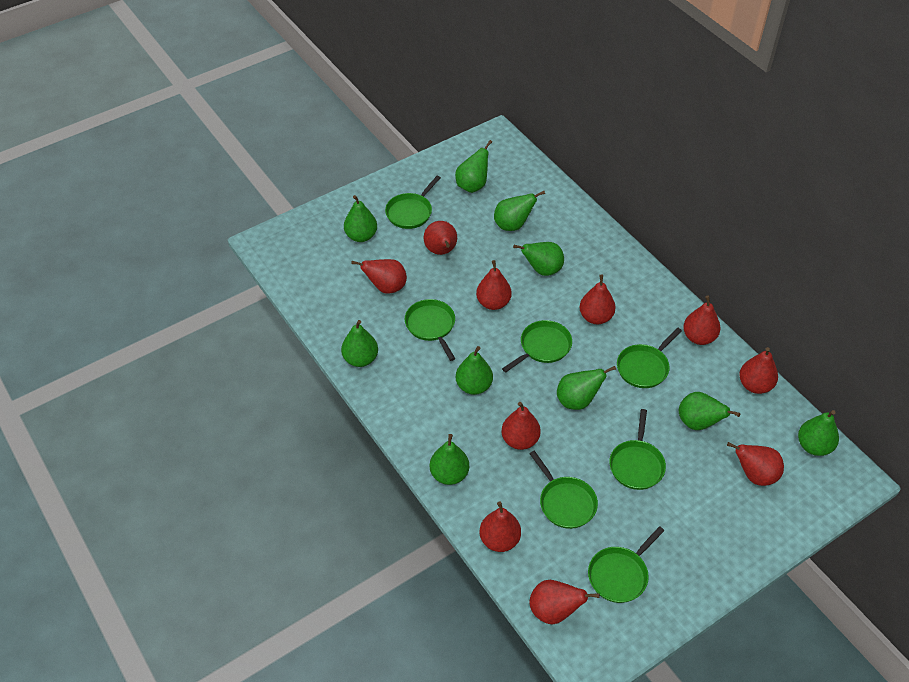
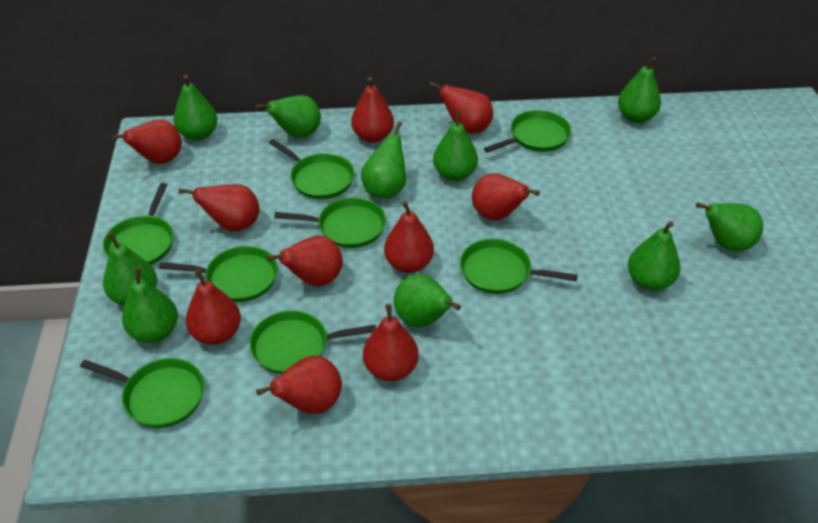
green pan: 7 -> 8

